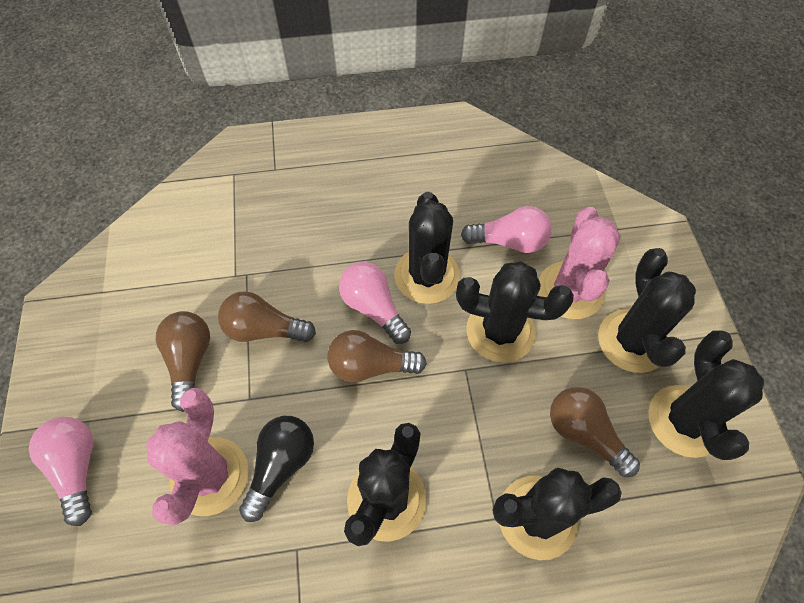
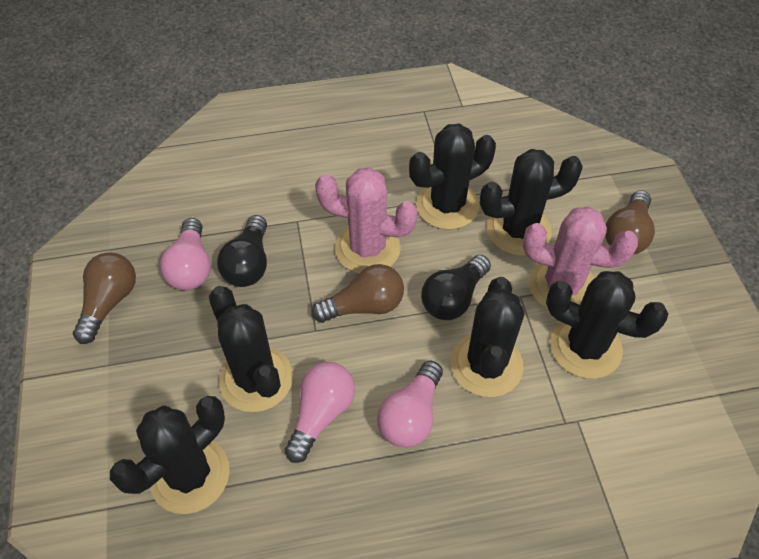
black light bulb: 1 -> 2
brown light bulb: 4 -> 3

